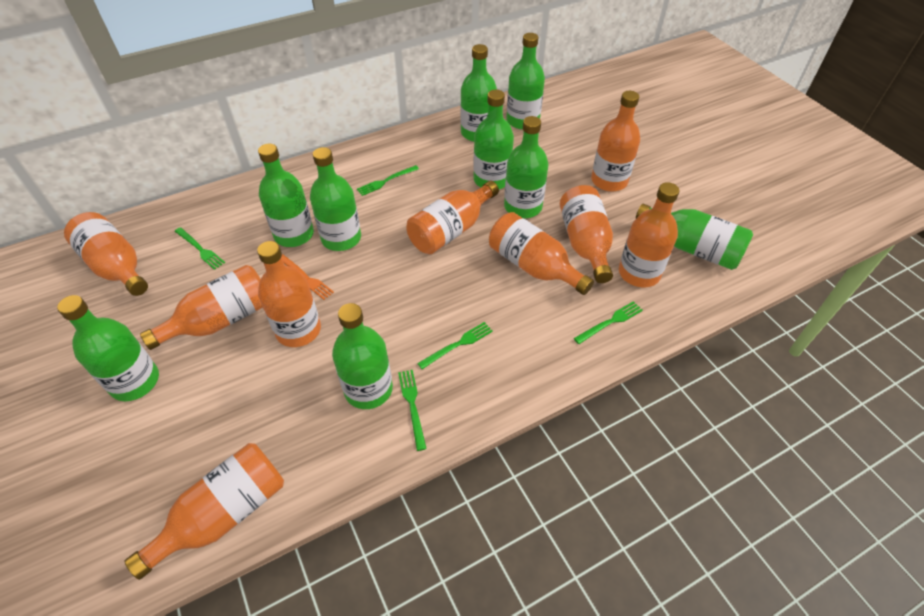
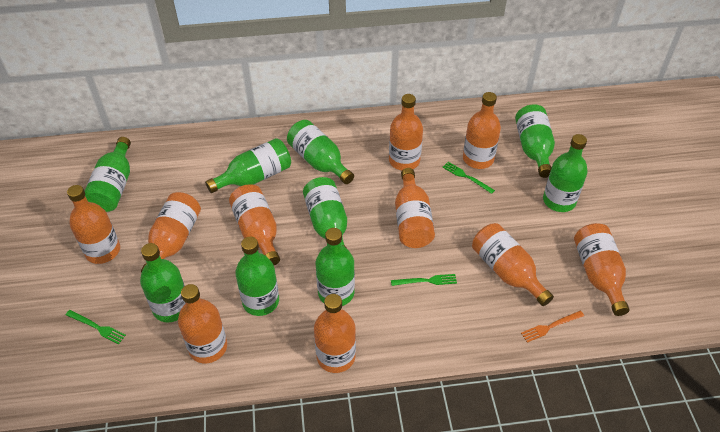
green fork: 5 -> 3
orange bottle: 9 -> 10

